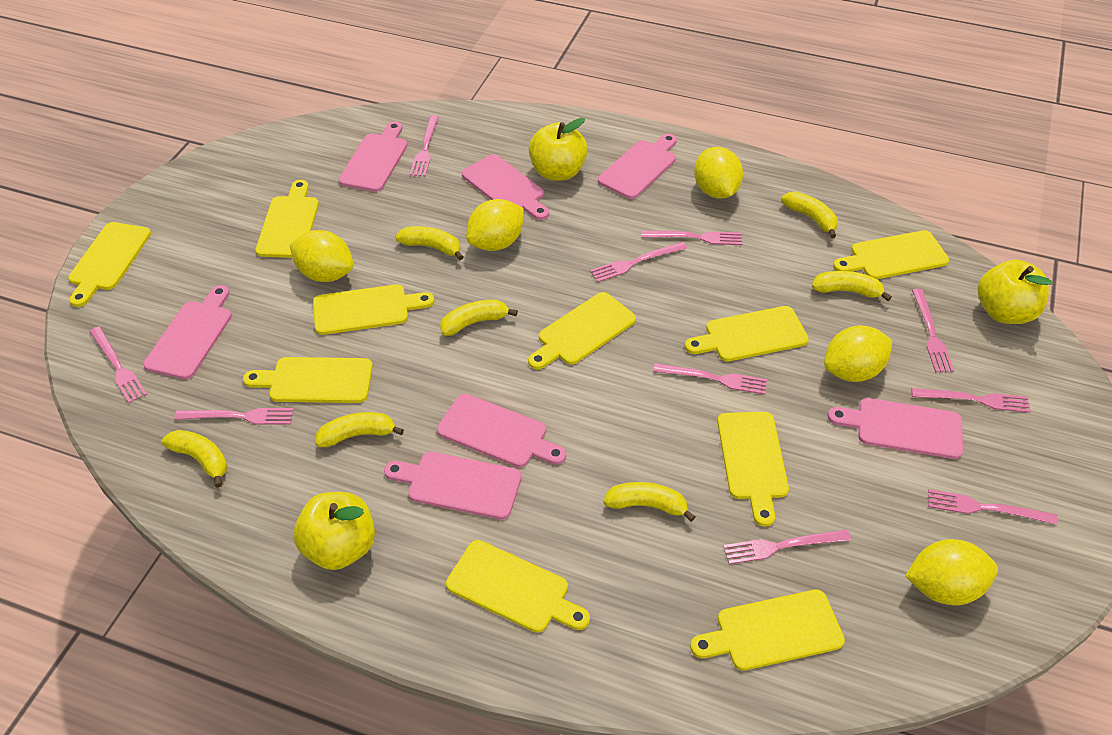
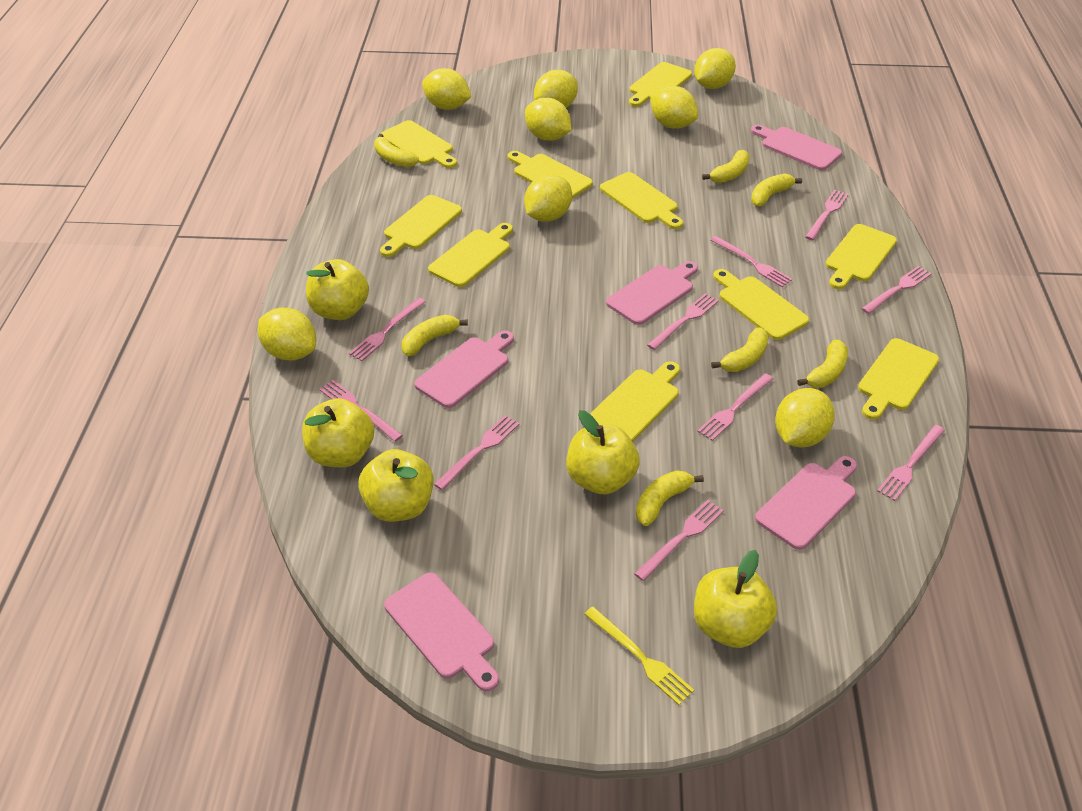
pink cutting board: 7 -> 5
yellow apple: 3 -> 5
yellow fork: 0 -> 1
yellow lemon: 5 -> 8

